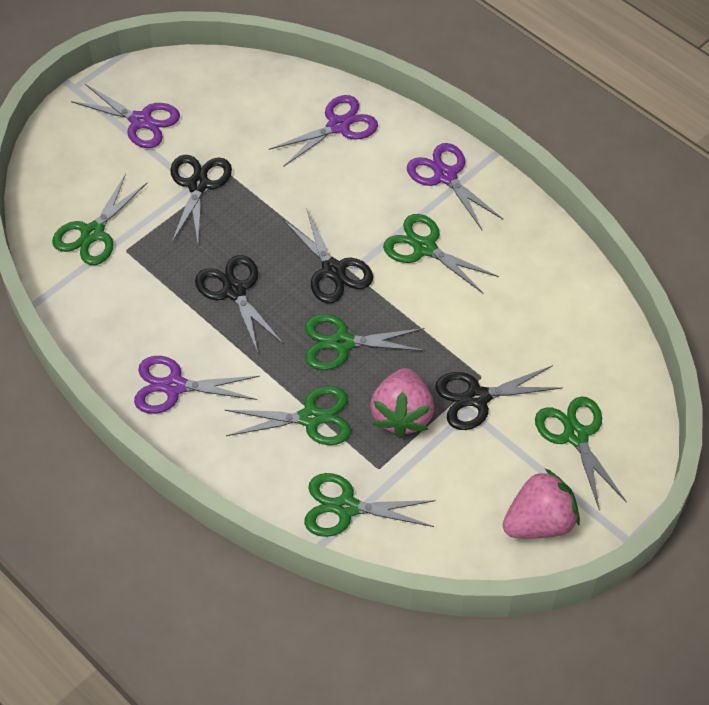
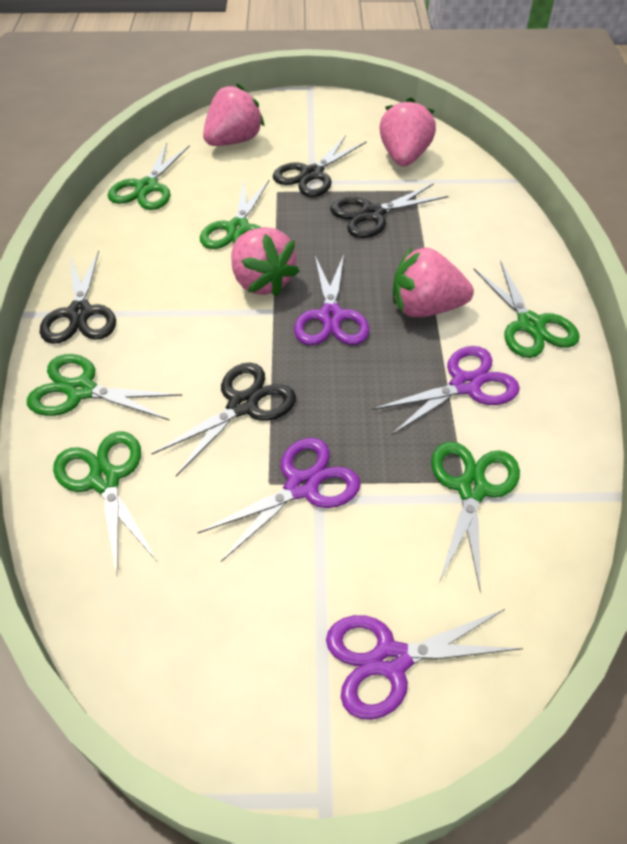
pink strawberry: 2 -> 4

